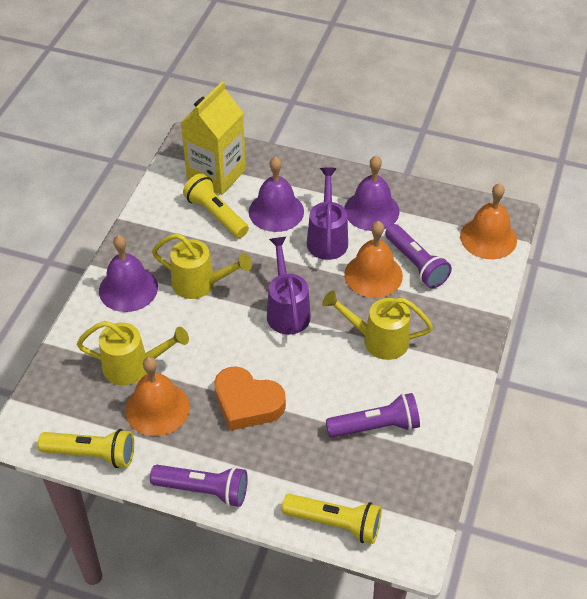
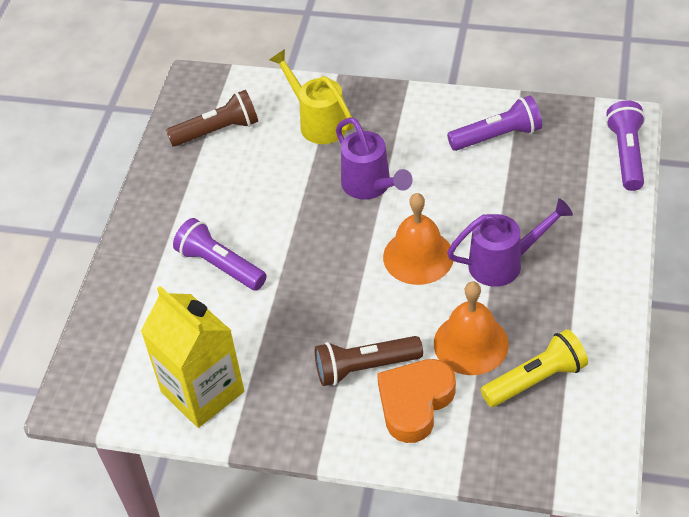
brown flashlight: 0 -> 2
orange bell: 3 -> 2
purple bell: 3 -> 0
yellow flashlight: 3 -> 1
yellow watering can: 3 -> 1

